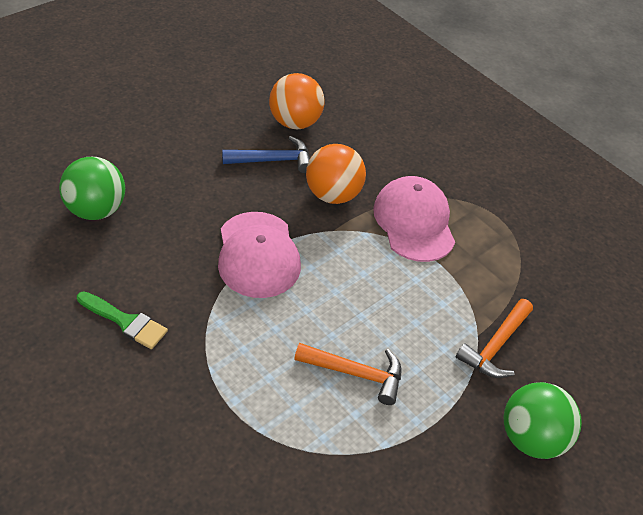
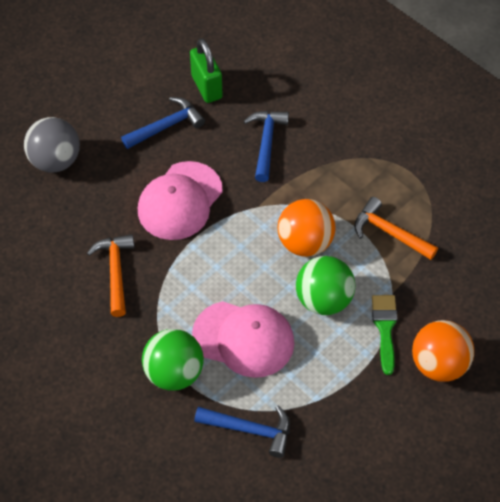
blue hammer: 1 -> 3
green padlock: 0 -> 1
grey ball: 0 -> 1

